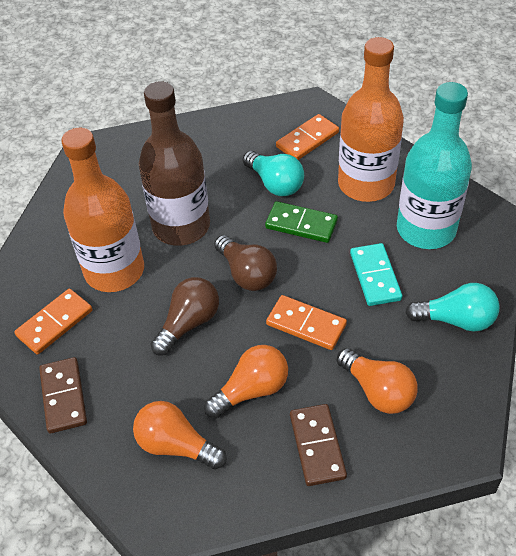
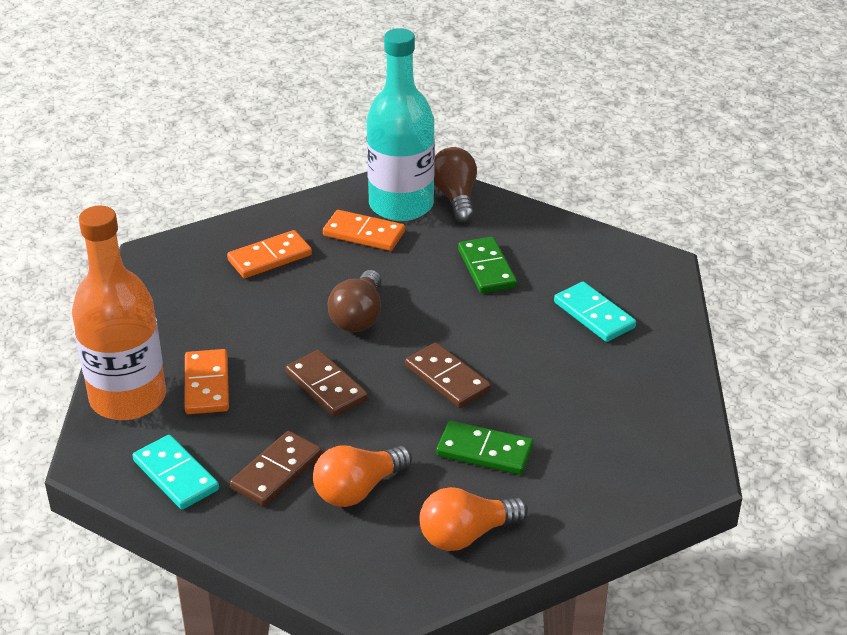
brown bottle: 1 -> 0
brown domino: 2 -> 3
green domino: 1 -> 2
orange bottle: 2 -> 1
orange light bulb: 3 -> 2
turquoise domino: 1 -> 2
turquoise light bulb: 2 -> 0

